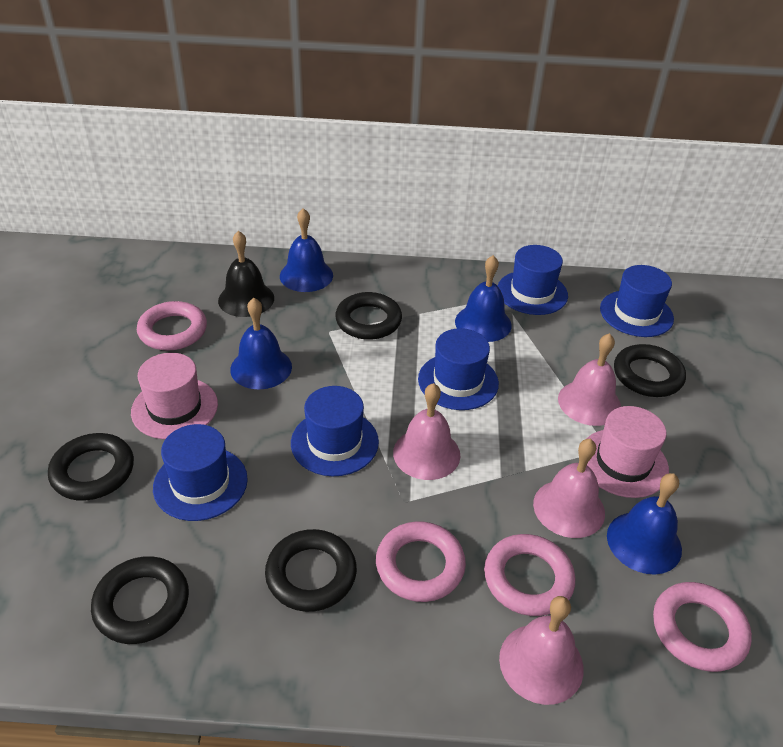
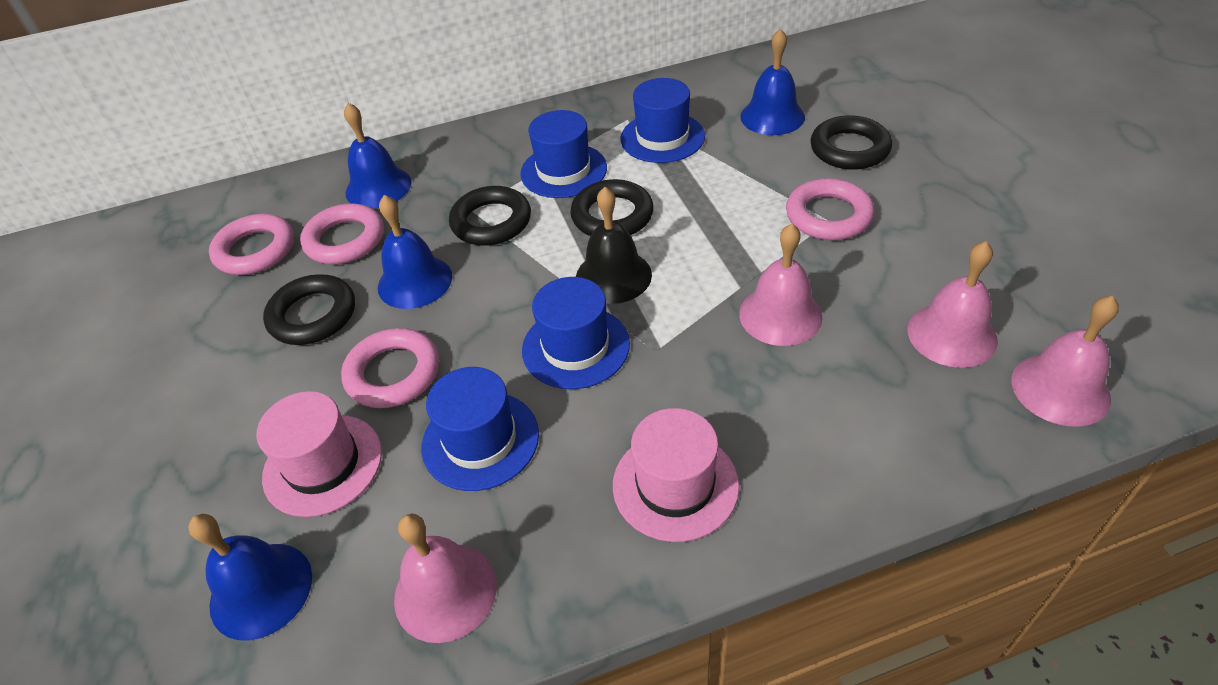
black ring: 5 -> 4
blue hat: 5 -> 4

